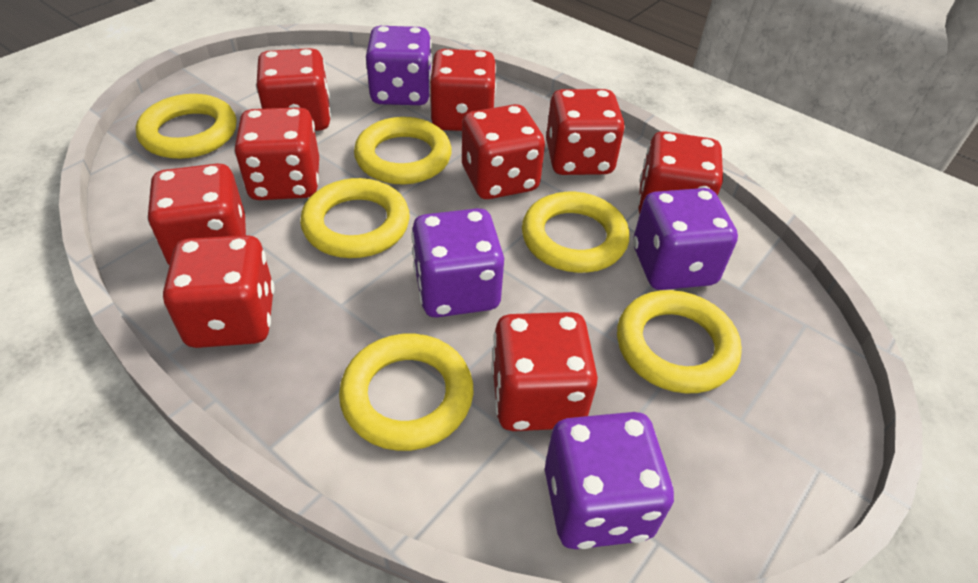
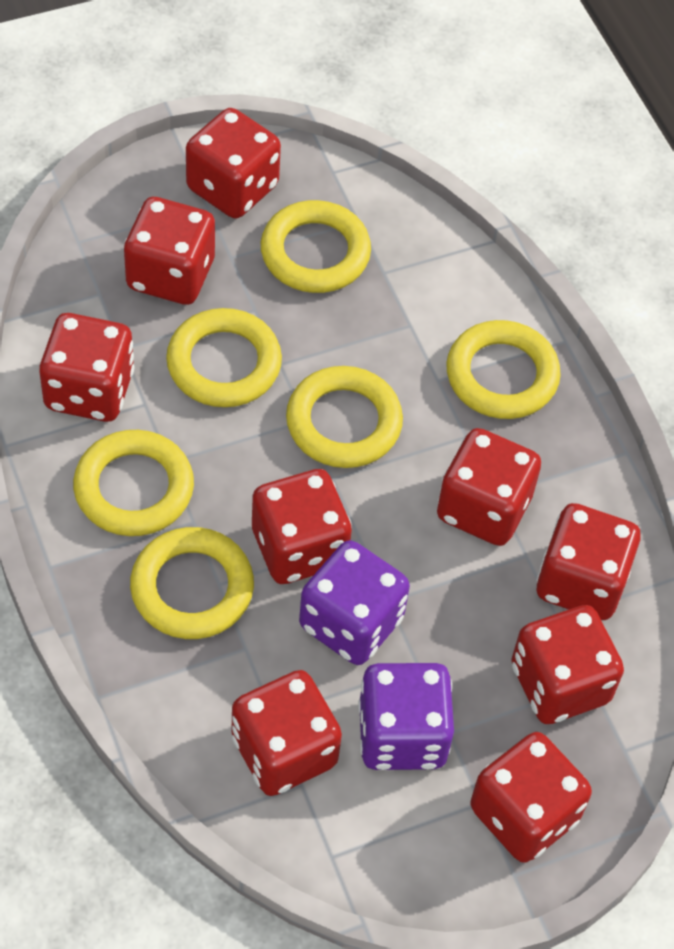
purple dice: 4 -> 2

